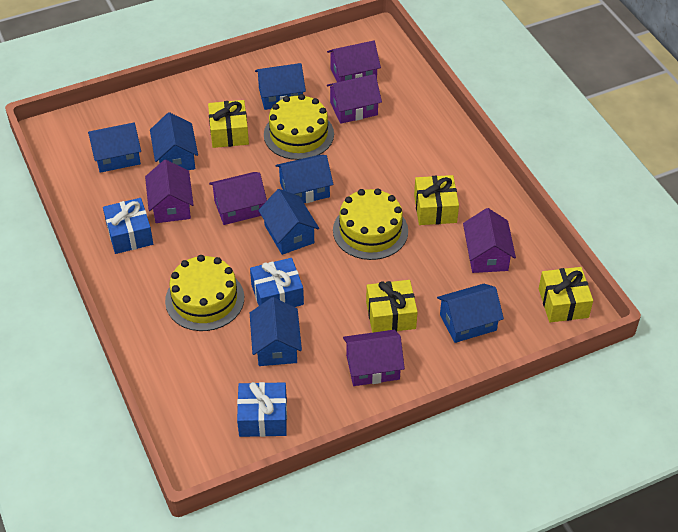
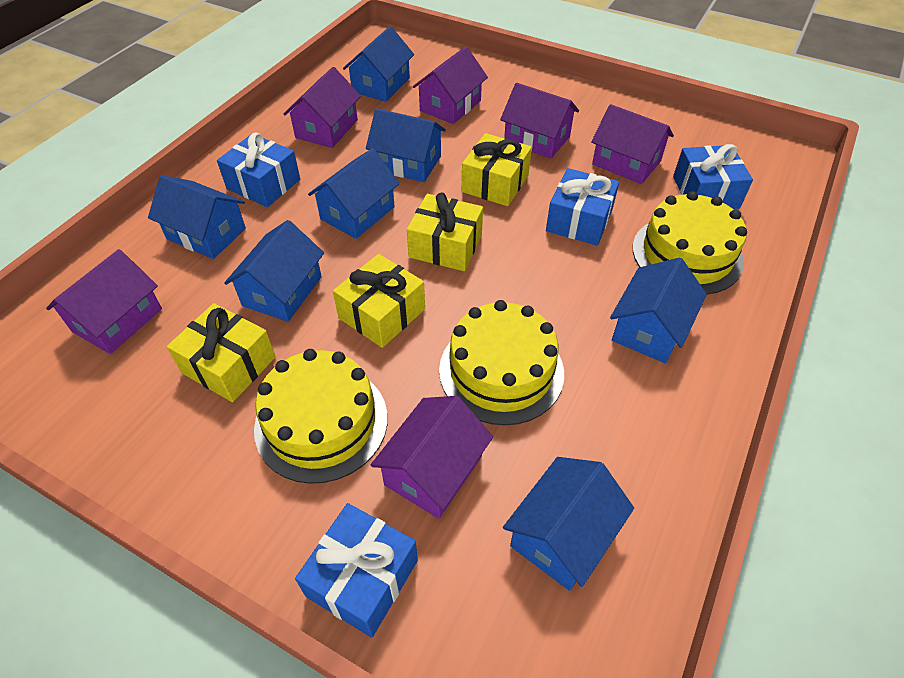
blue gift: 3 -> 4

